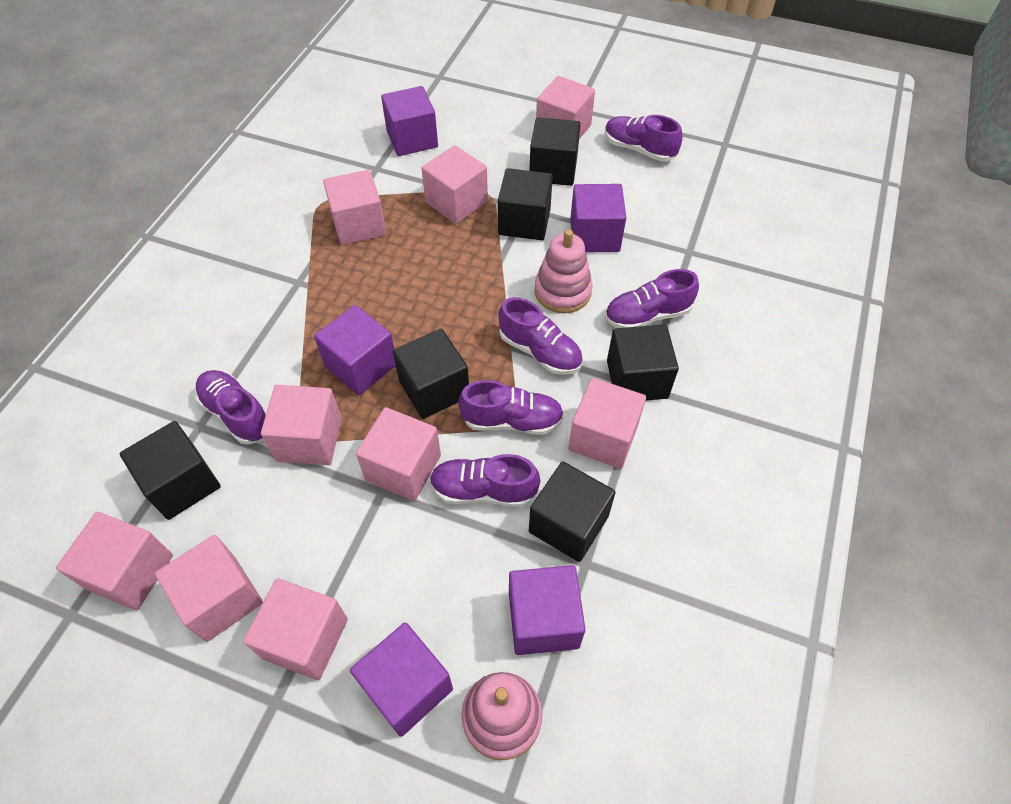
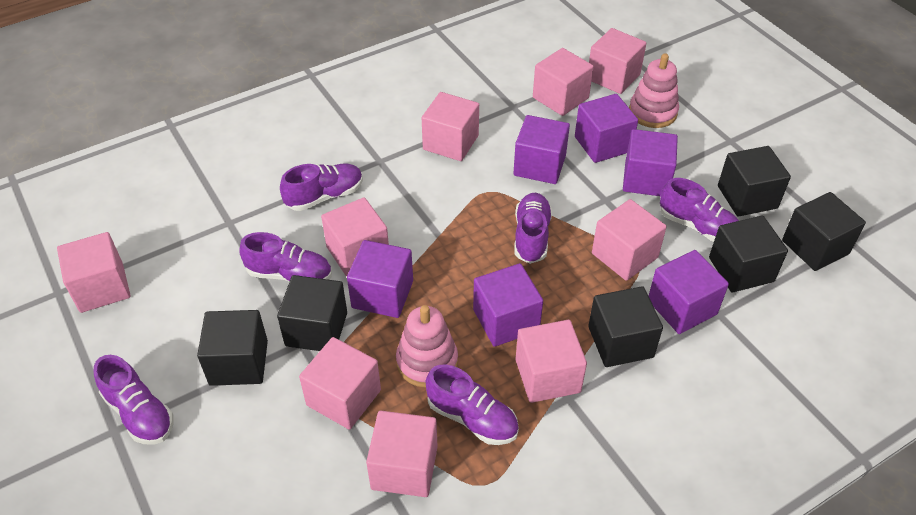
purple cube: 5 -> 6

